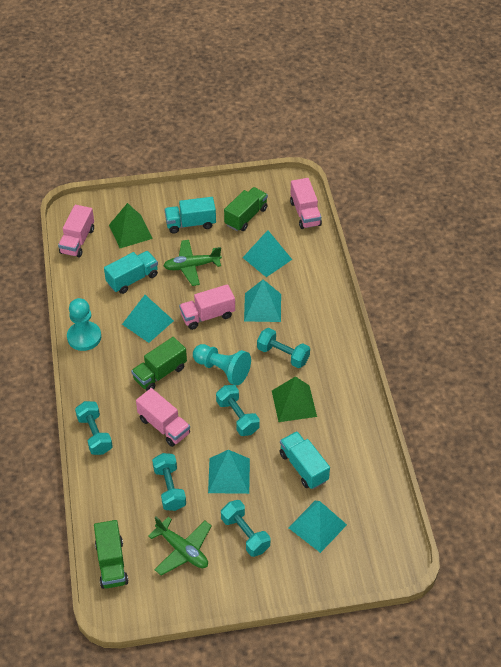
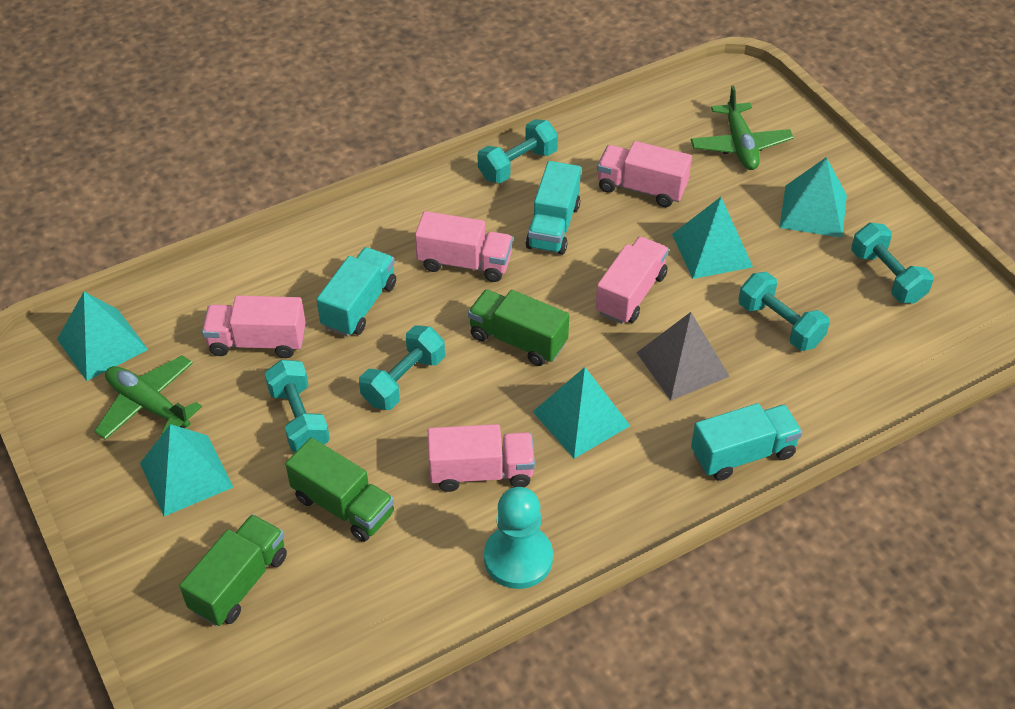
green pyramid: 2 -> 0
grey pyramid: 0 -> 1
pink truck: 4 -> 5
turquoise pawn: 2 -> 1

